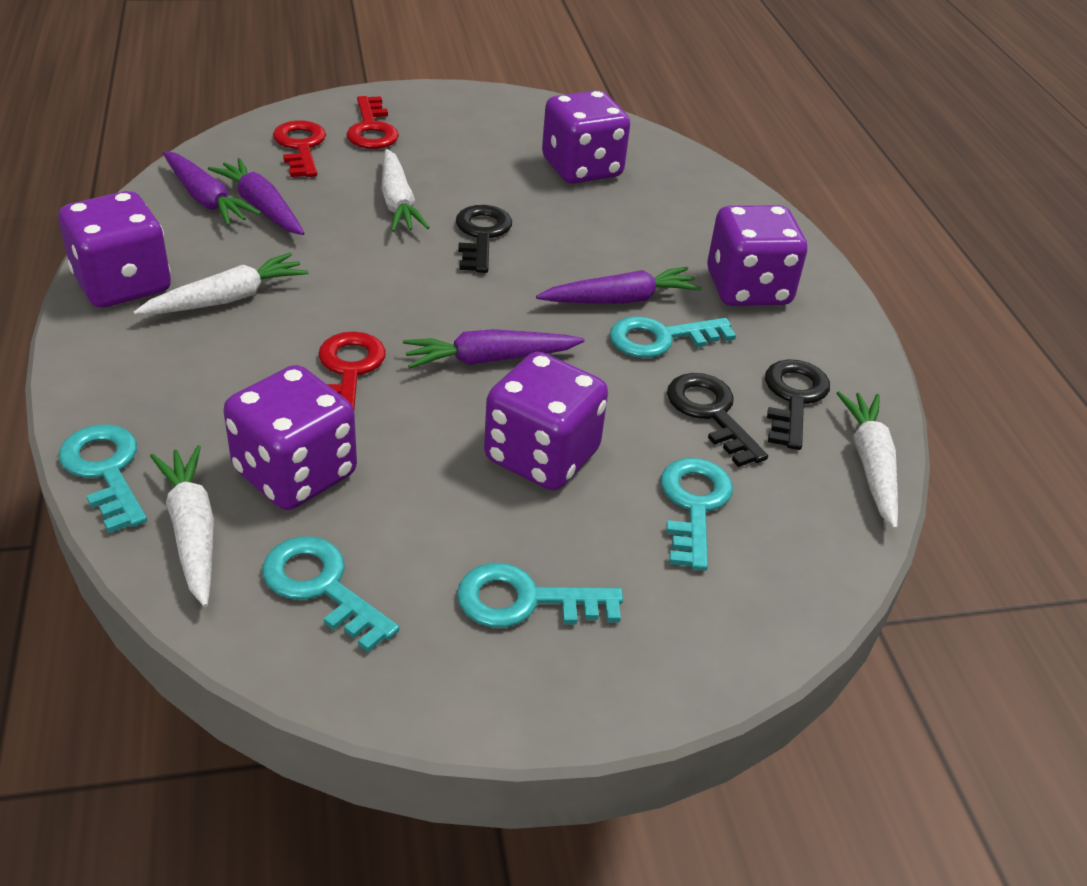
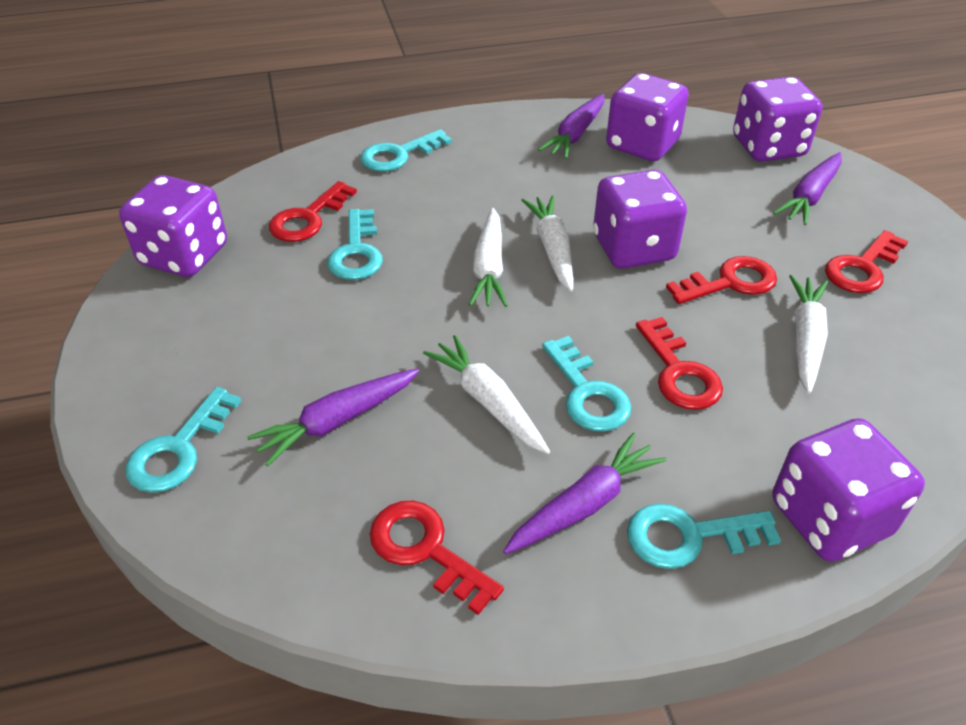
black key: 3 -> 0
red key: 3 -> 5

